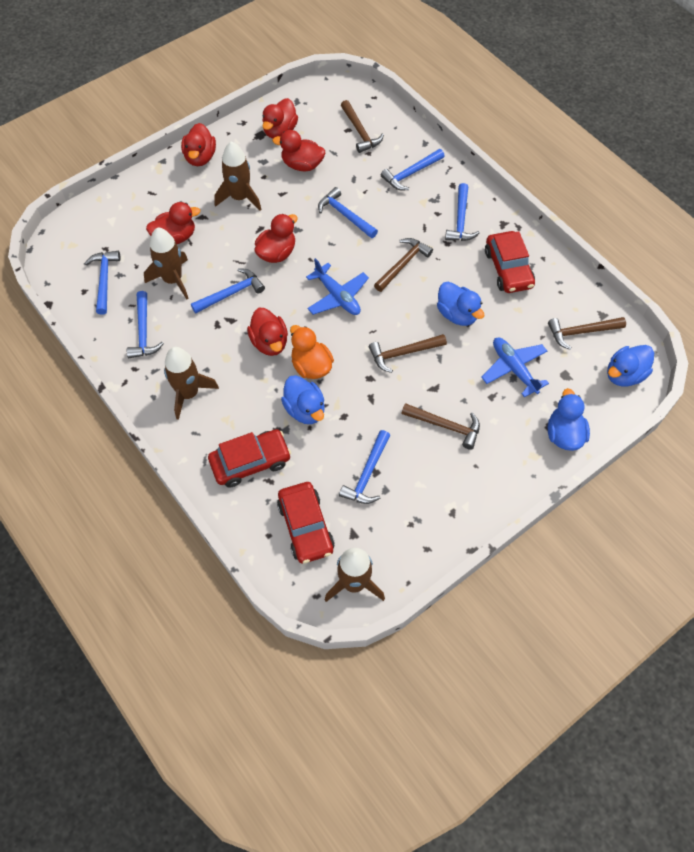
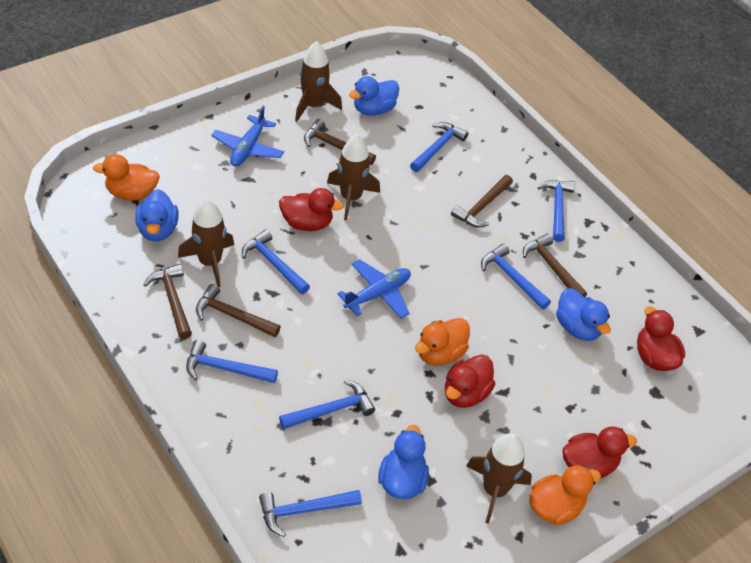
orange duck: 1 -> 3
red car: 3 -> 0
red duck: 6 -> 4

